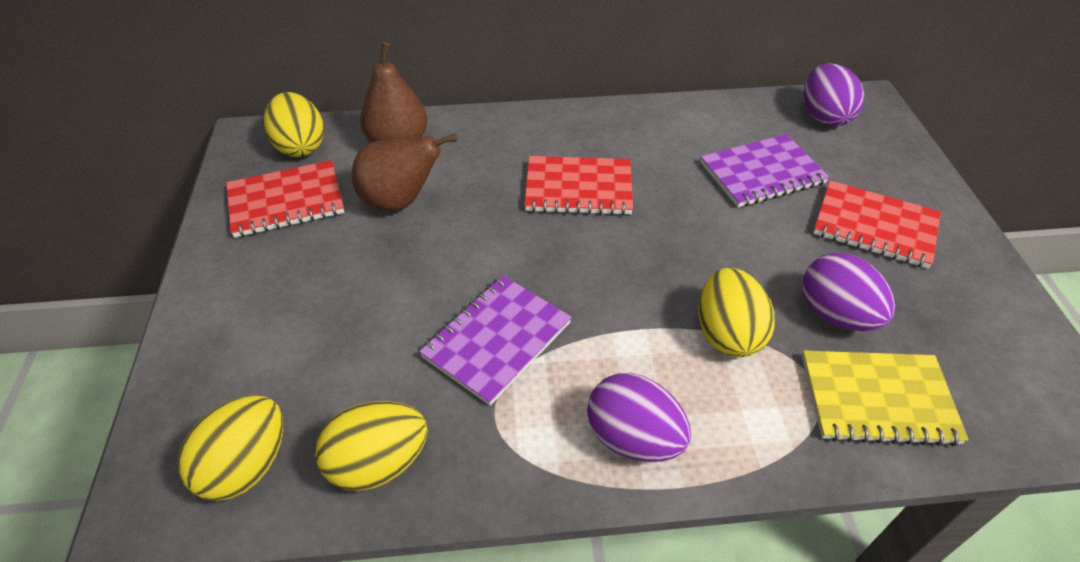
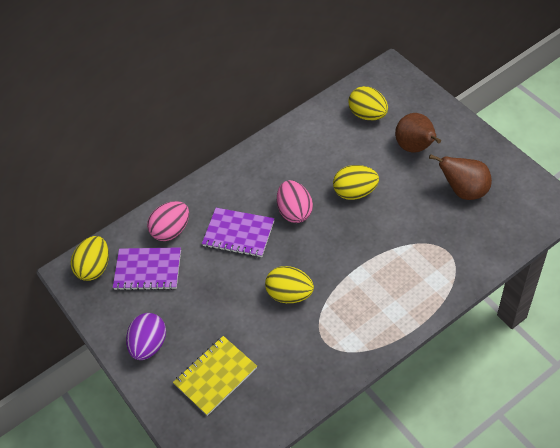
pink egg: 0 -> 2
purple egg: 3 -> 1
red notebook: 3 -> 0

